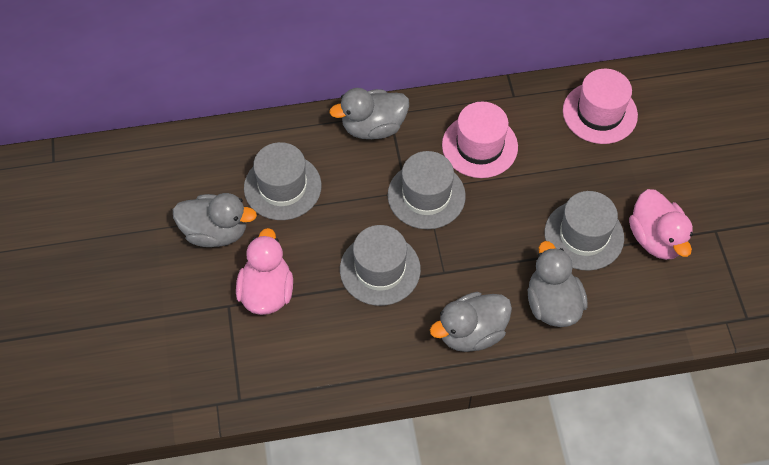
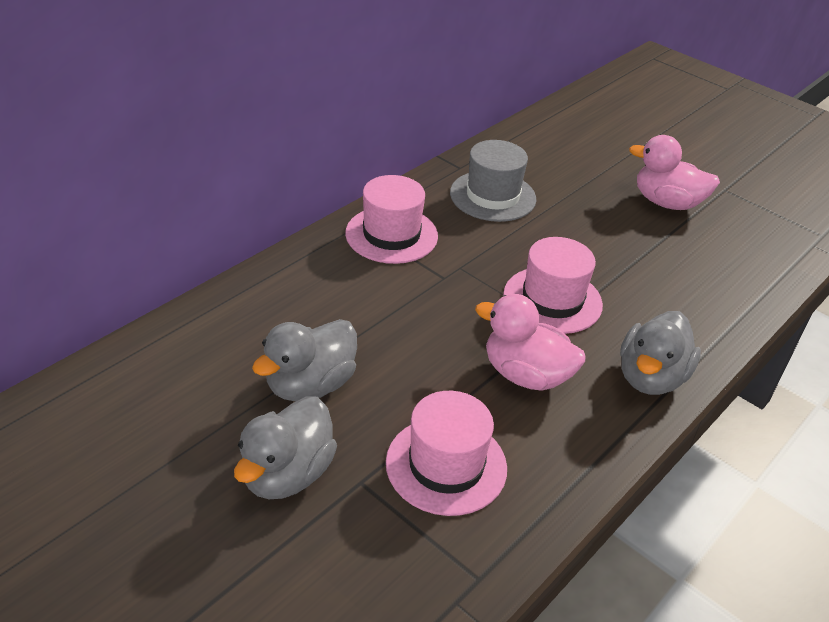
grey duck: 4 -> 3
grey hat: 4 -> 1
pink hat: 2 -> 3

